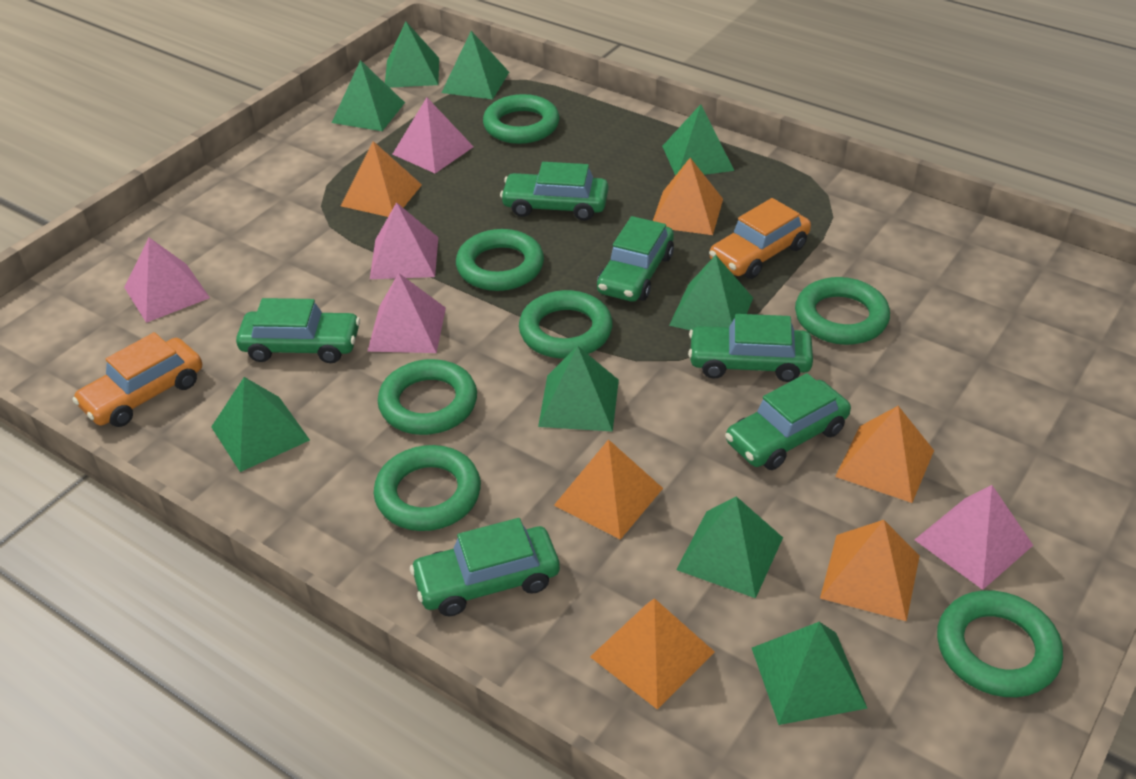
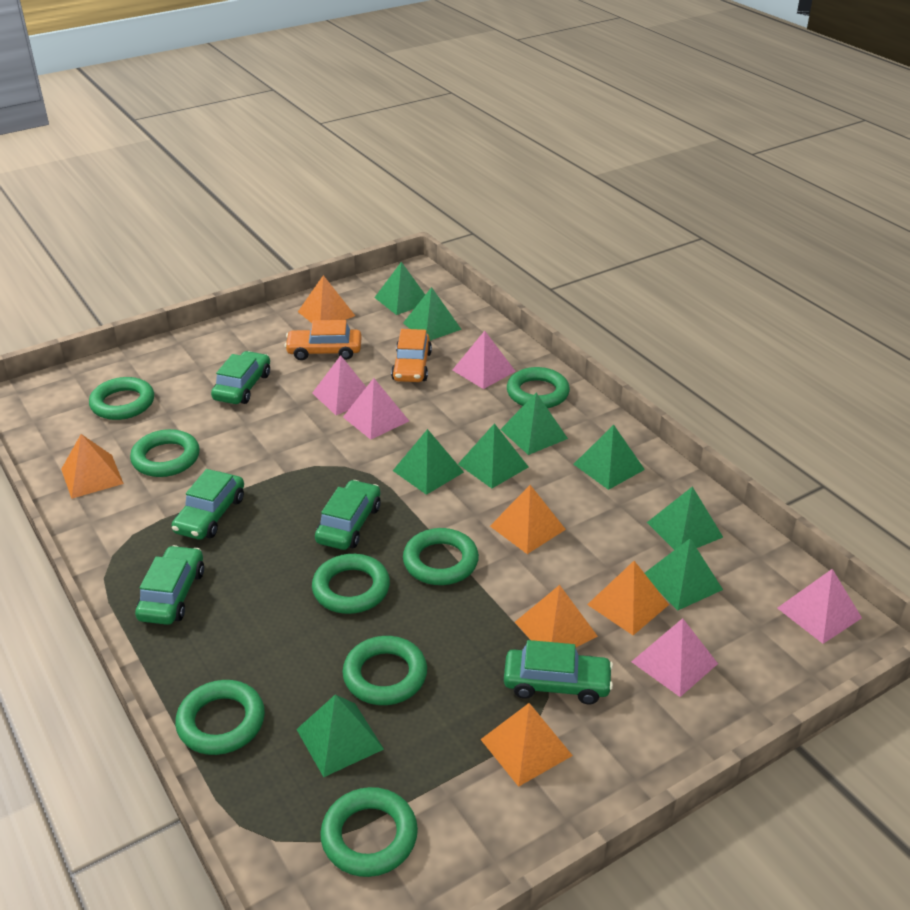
green car: 6 -> 5
green ring: 7 -> 8

